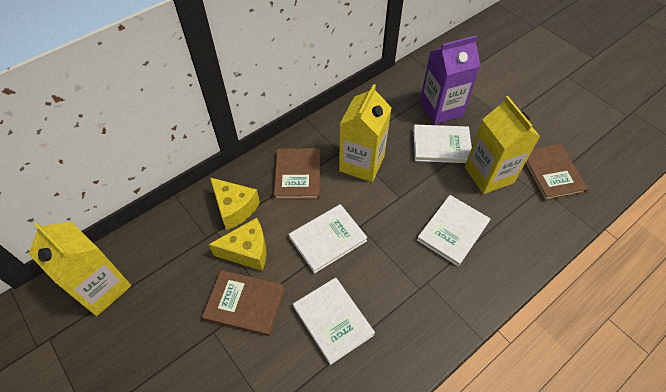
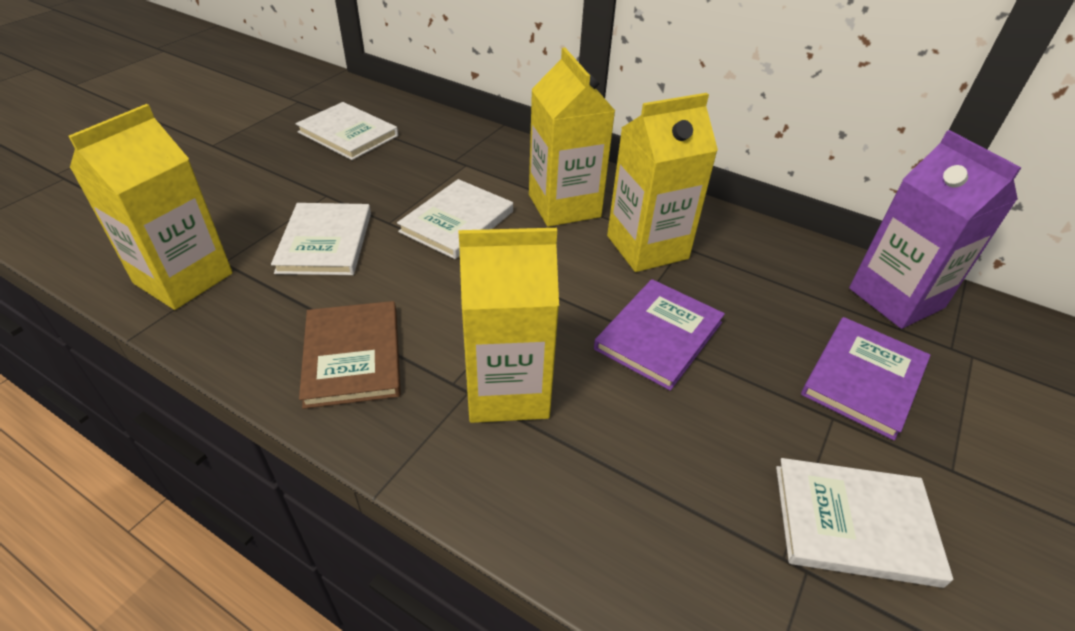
brown book: 3 -> 1
purple book: 0 -> 2
yellow carton: 3 -> 4
yellow cheese: 2 -> 0

